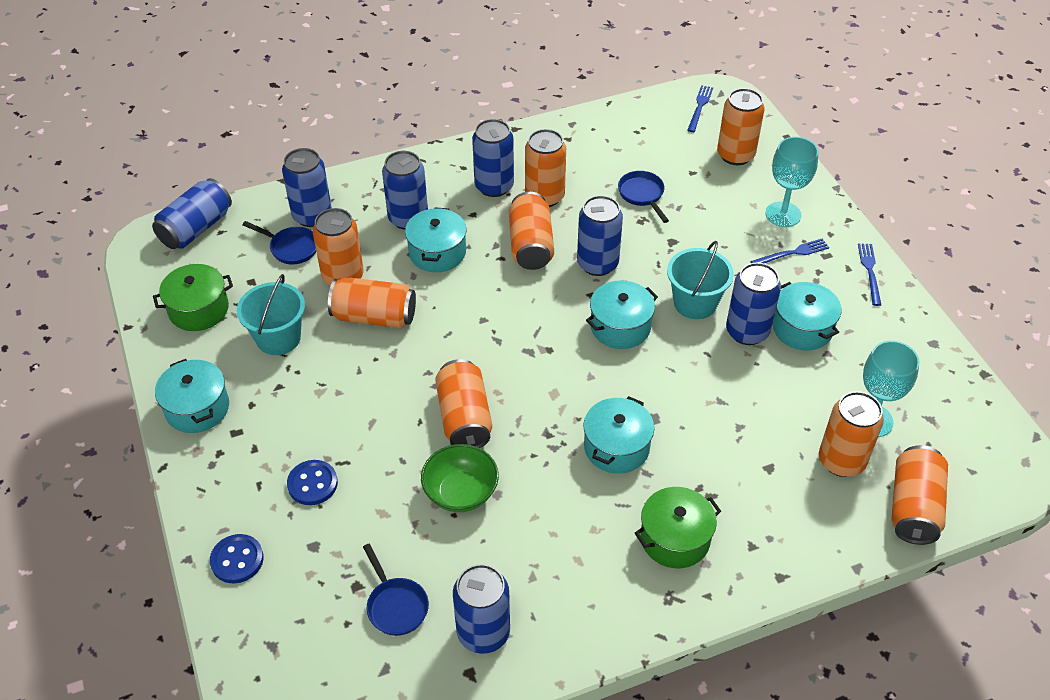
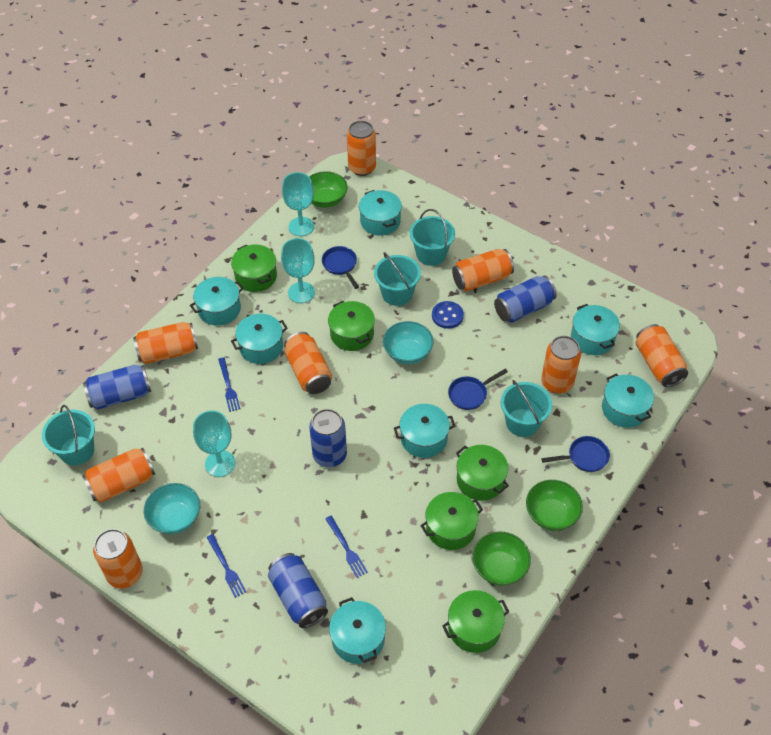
blue button: 2 -> 1
blue can: 7 -> 4
green bowl: 1 -> 3
green pot: 2 -> 5
turquoise bowl: 0 -> 2
turquoise bucket: 2 -> 4
turquoise goblet: 2 -> 3
turquoise pot: 5 -> 7

